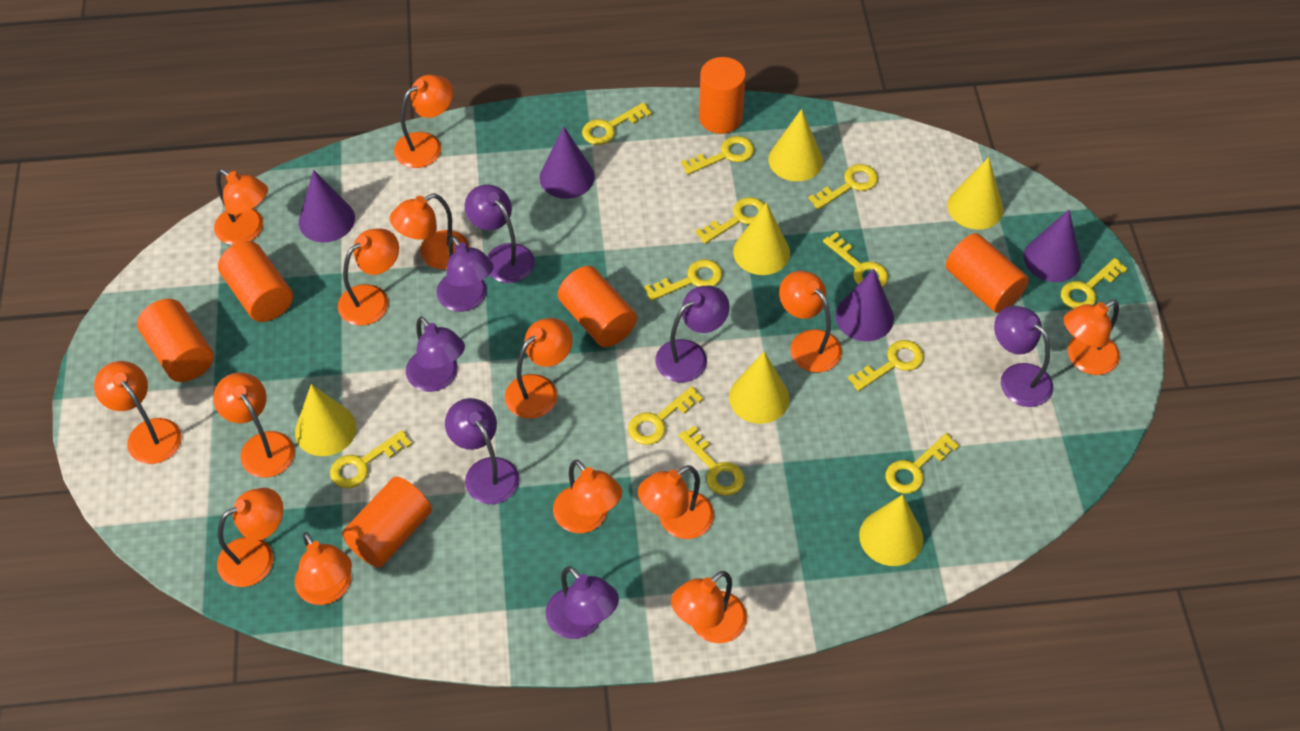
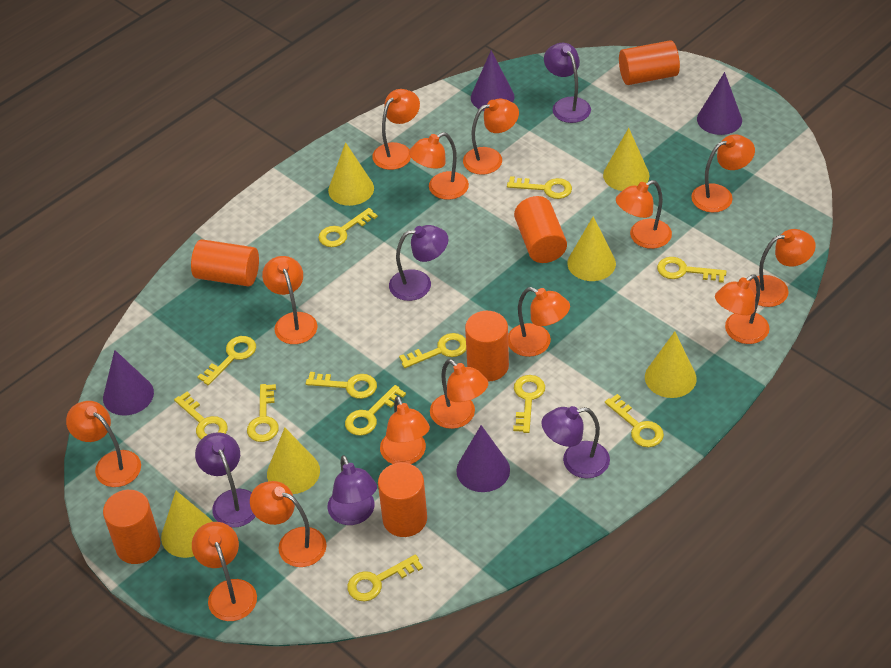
purple lamp: 7 -> 5

